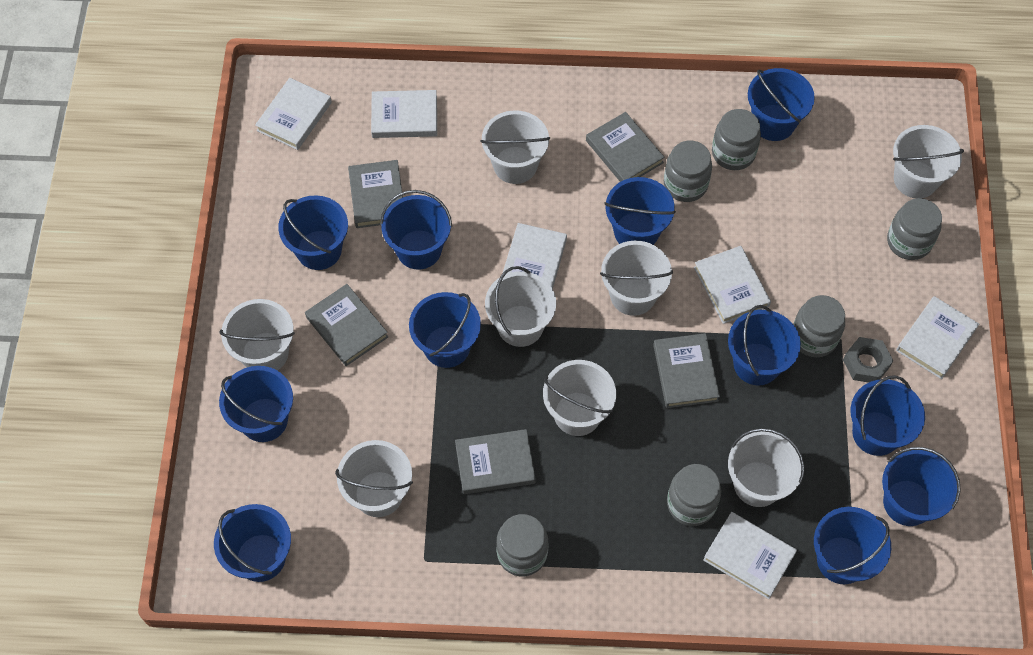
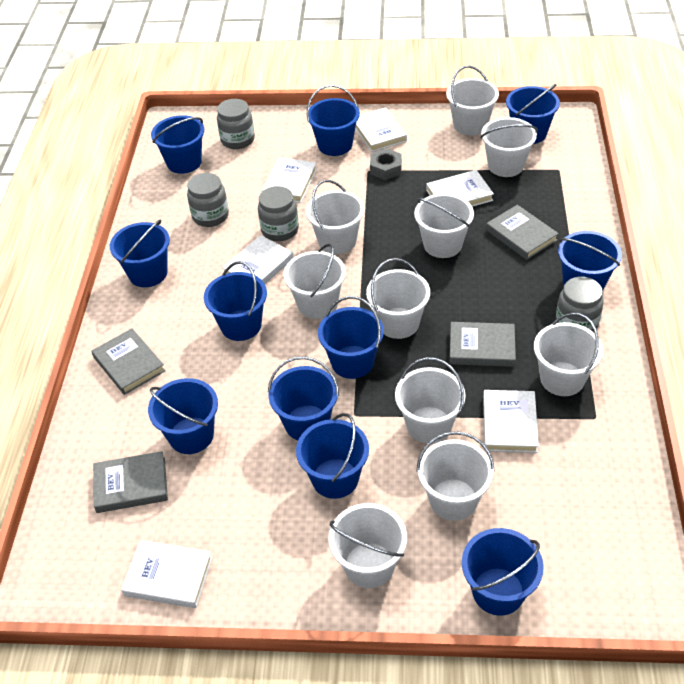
grey book: 5 -> 4
grey jar: 6 -> 4
white bucket: 8 -> 10

